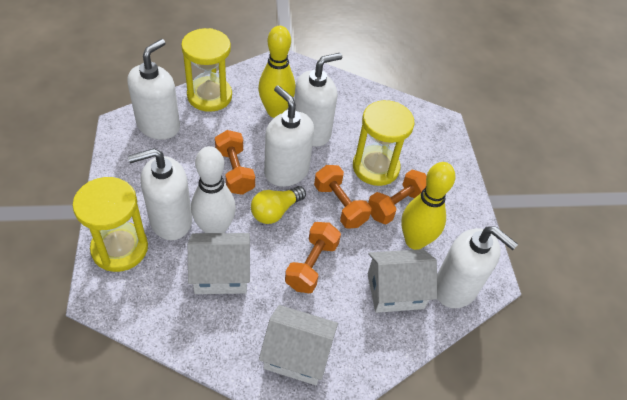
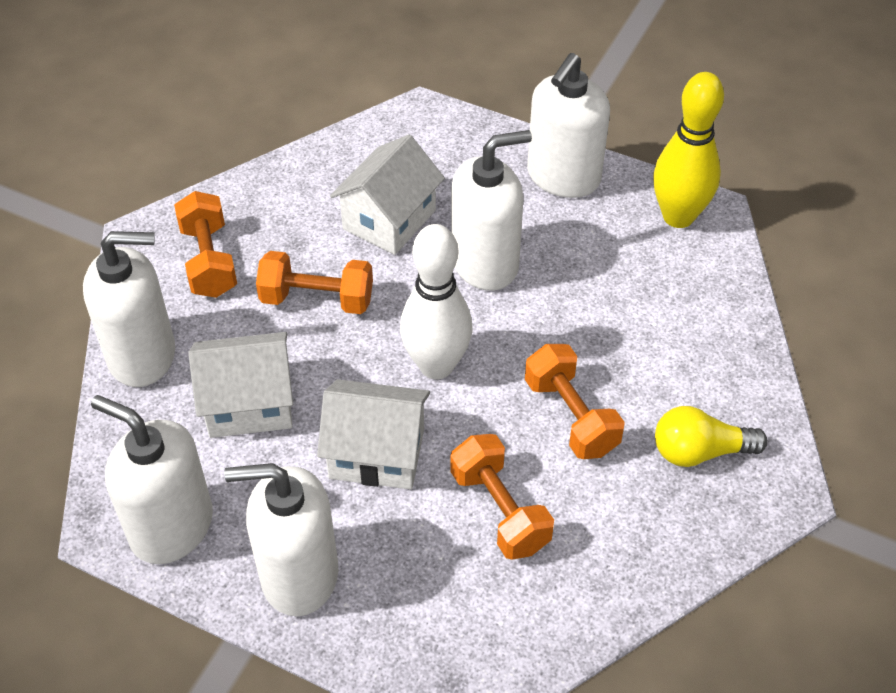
yellow bowling pin: 2 -> 1
yellow hourglass: 3 -> 0

